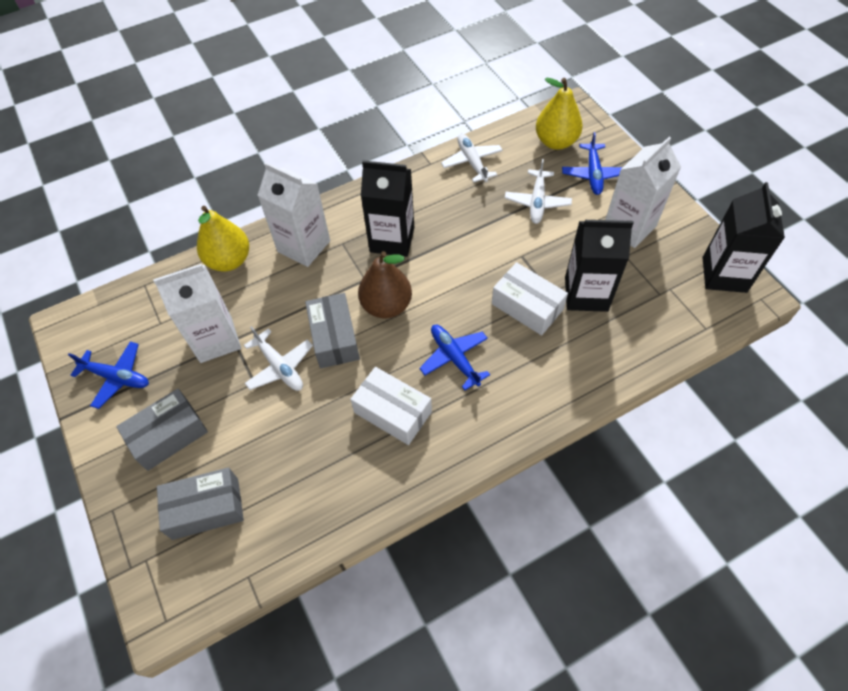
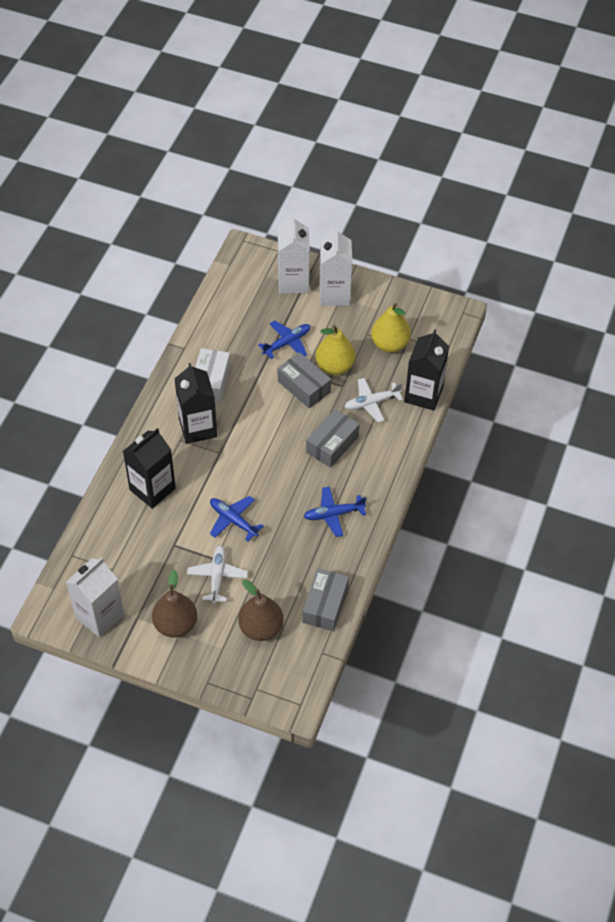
brown pear: 1 -> 2
white box: 2 -> 1
white plane: 3 -> 2

